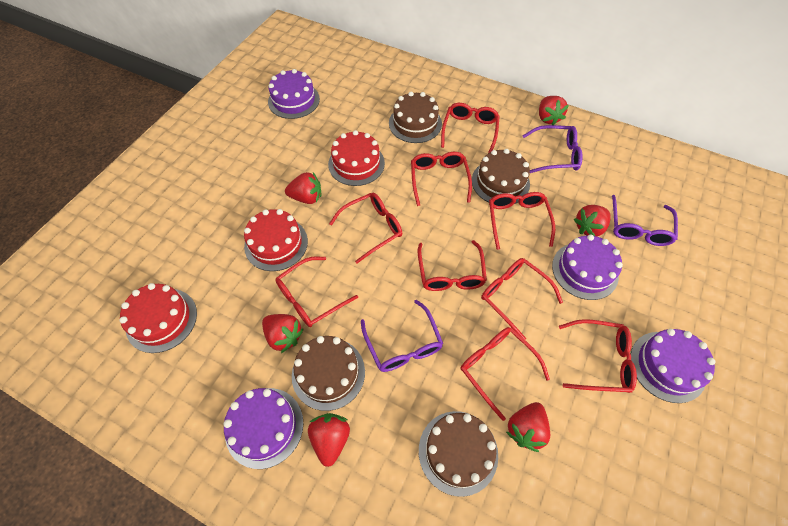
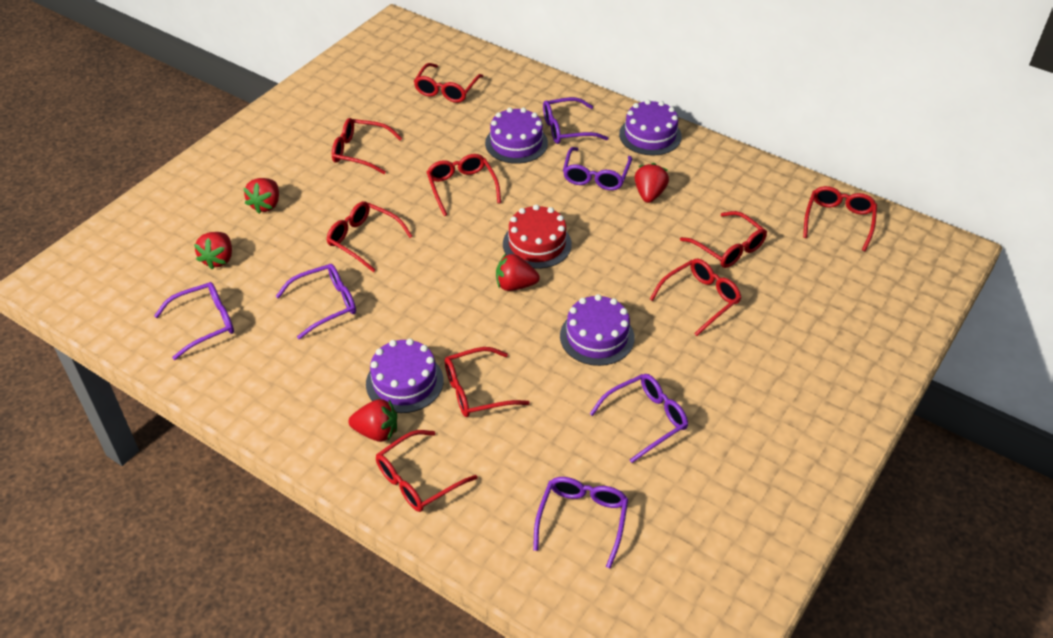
brown cake: 4 -> 0
purple glasses: 3 -> 6
red cake: 3 -> 1
red strawberry: 6 -> 5

